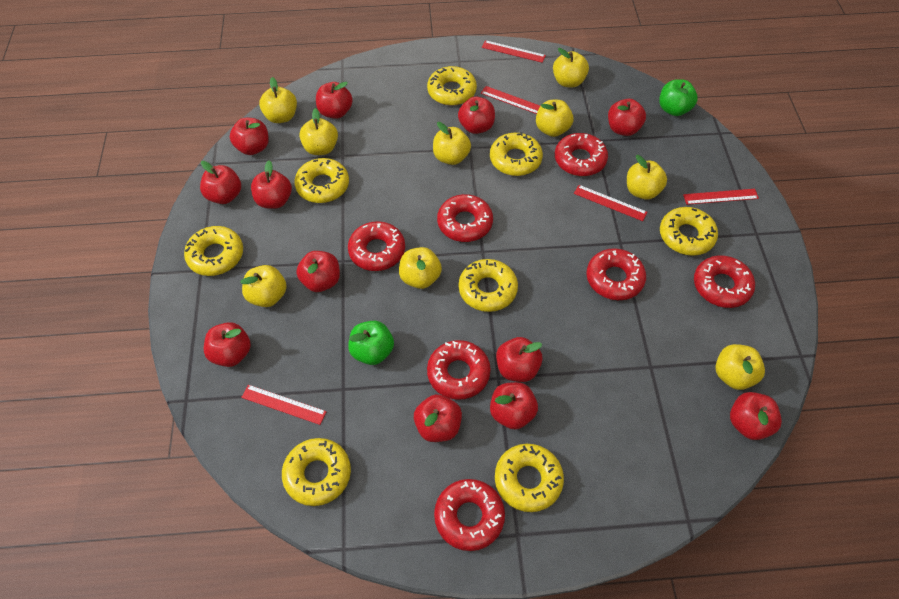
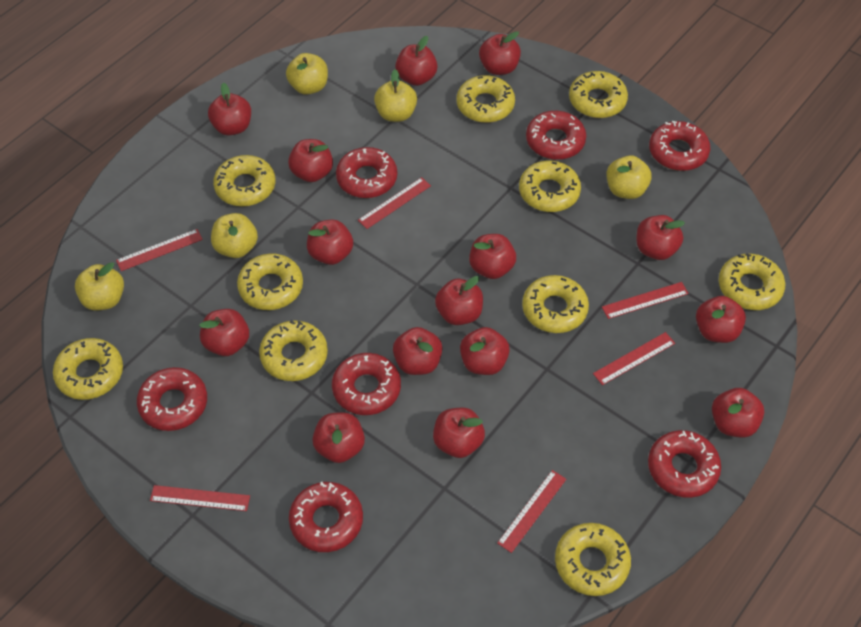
green apple: 2 -> 0
red apple: 12 -> 15
red ruler: 5 -> 6
yellow apple: 9 -> 5
yellow donut: 8 -> 10

